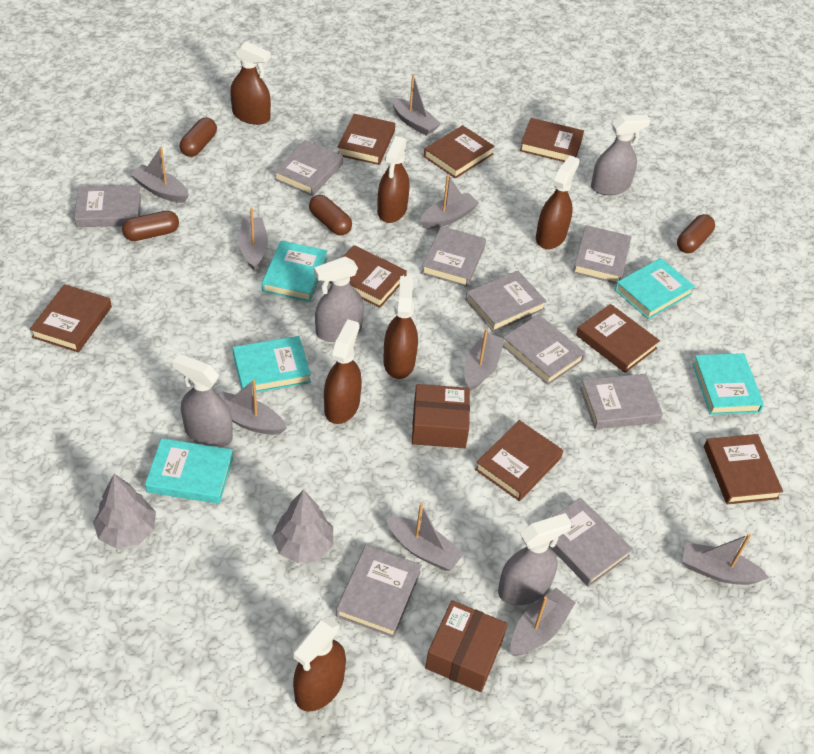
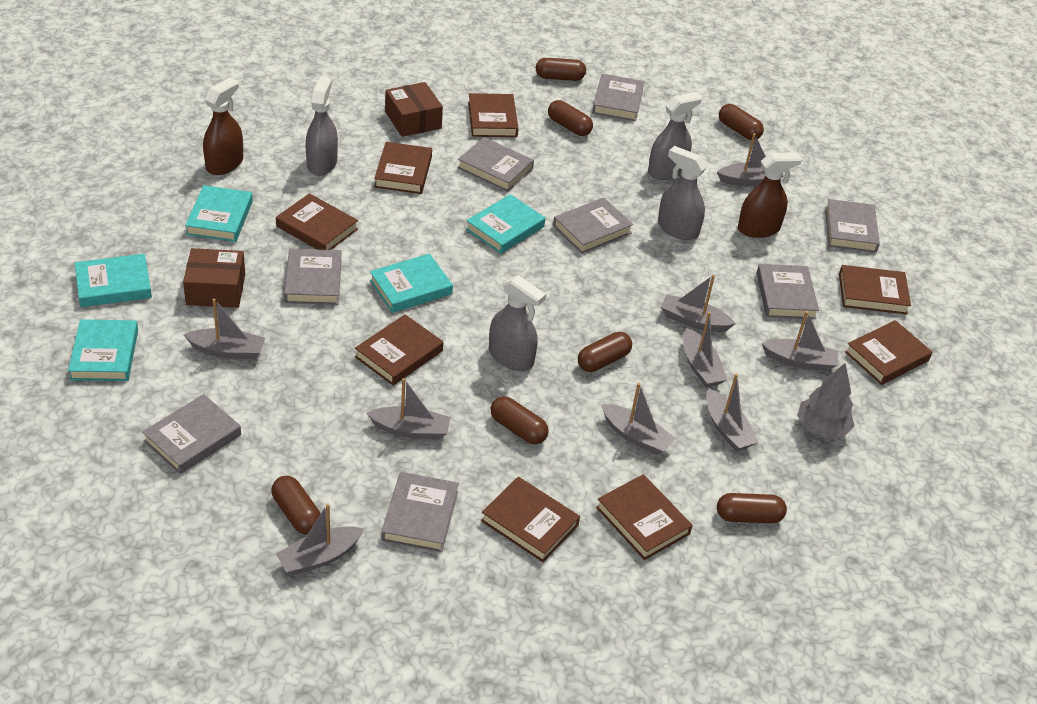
brown capsule: 4 -> 7
brown spray bottle: 6 -> 2
grey book: 9 -> 8
grey tree: 2 -> 1

